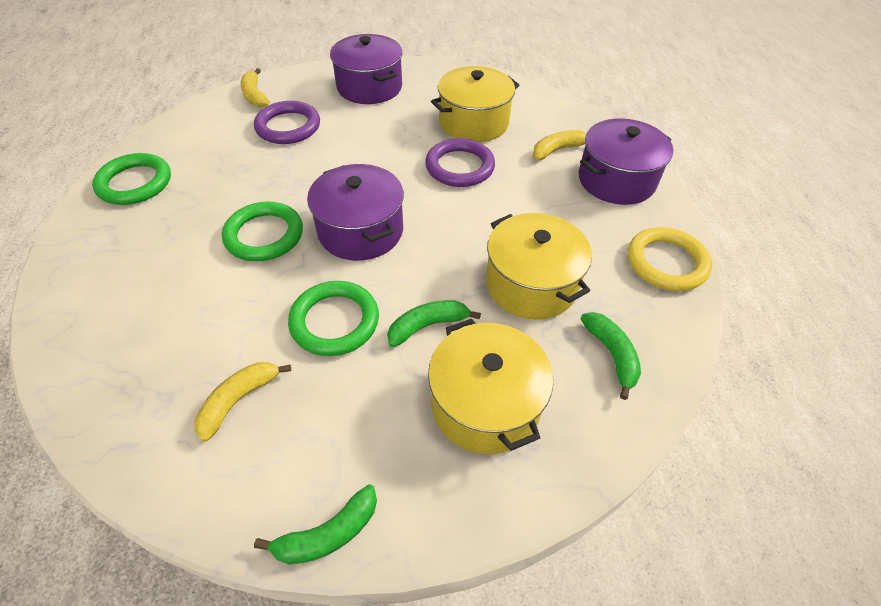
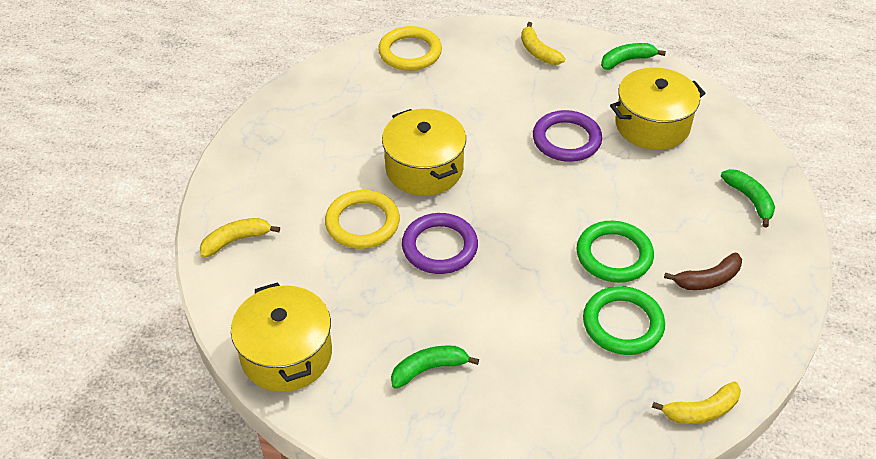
brown banana: 0 -> 1
green ring: 3 -> 2
purple pot: 3 -> 0
yellow ring: 1 -> 2

